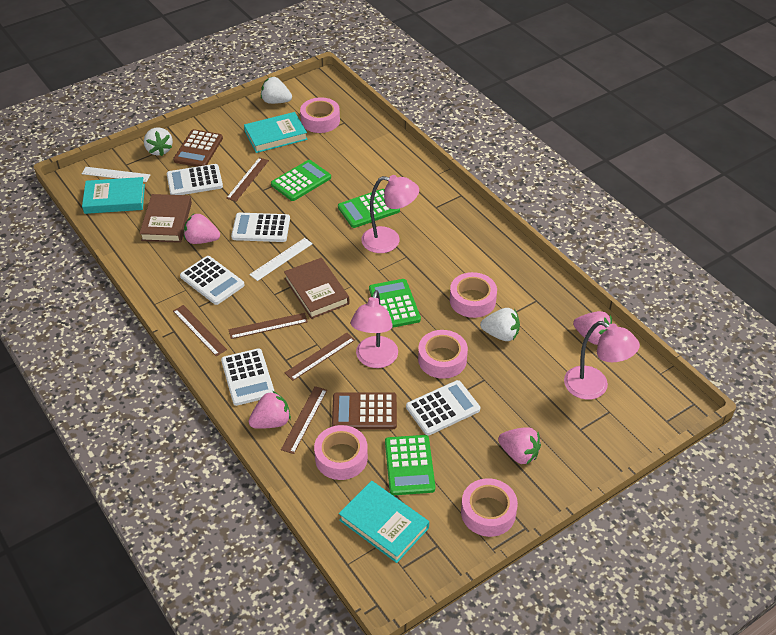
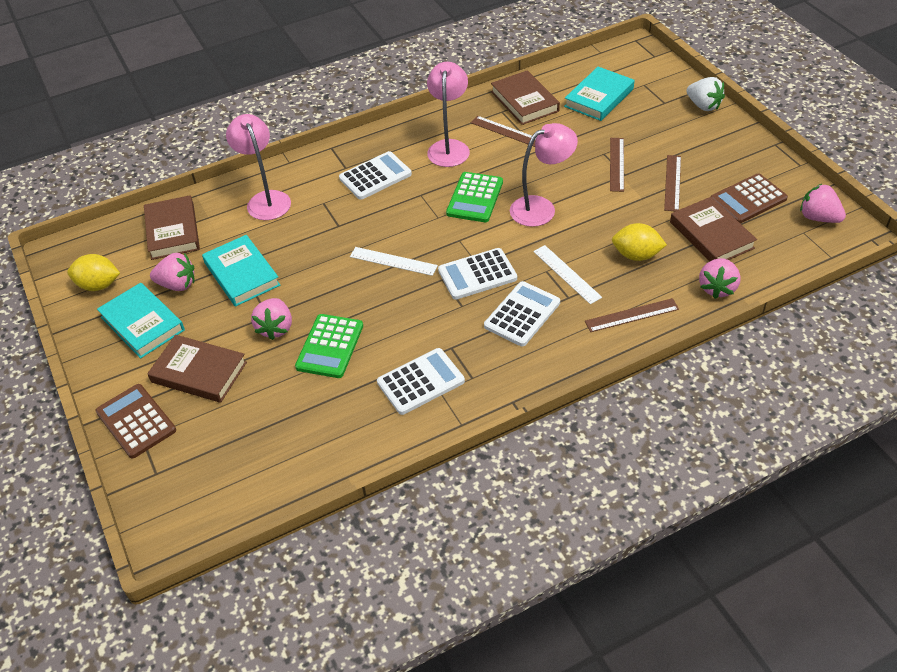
brown book: 2 -> 4
brown ruler: 5 -> 4
green calculator: 4 -> 2
pink tape: 5 -> 0
white calculator: 5 -> 4
white strawberry: 3 -> 1
yellow lemon: 0 -> 2

